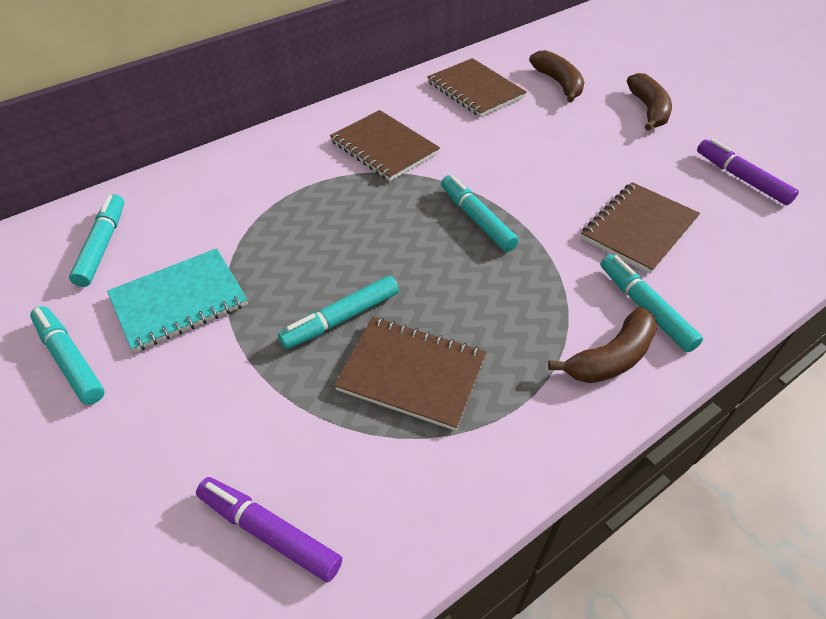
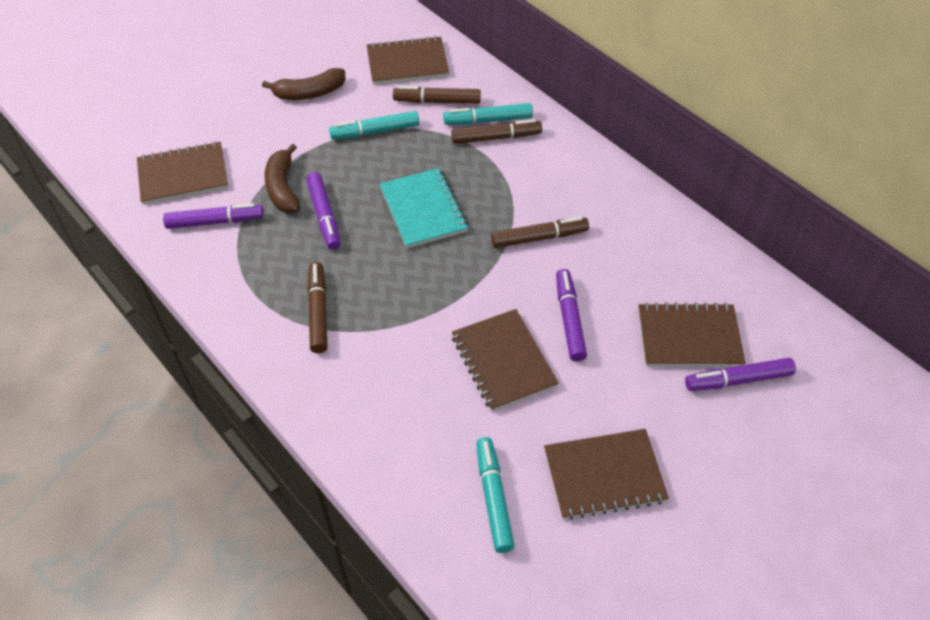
brown banana: 3 -> 2
brown marker: 0 -> 4
brown notebook: 4 -> 5
purple marker: 2 -> 4
turquoise marker: 5 -> 3

